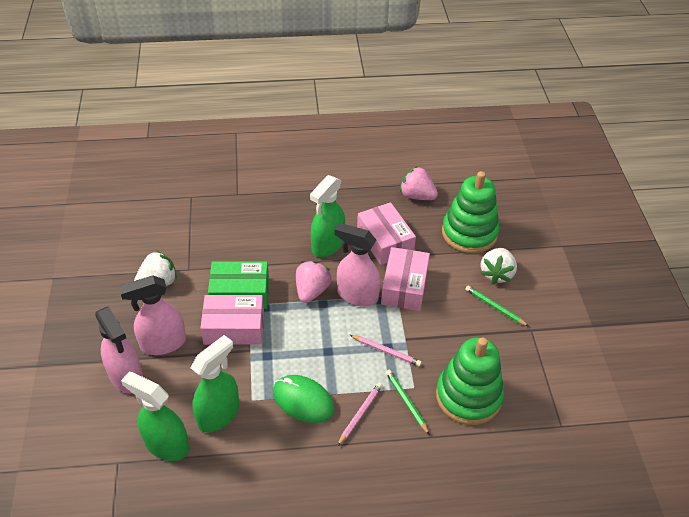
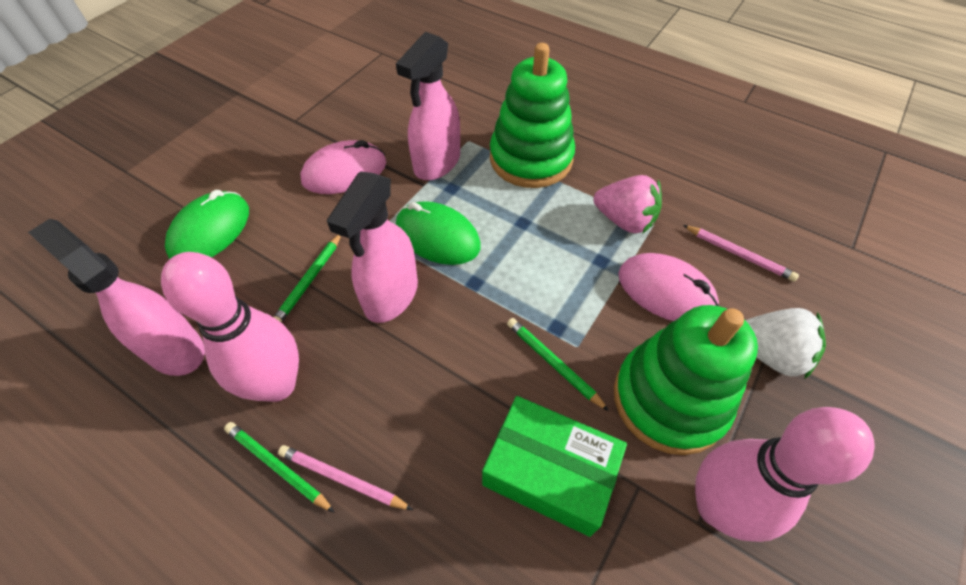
green mouse: 1 -> 2
green pencil: 2 -> 3
green spray bottle: 3 -> 0
pink bowling pin: 0 -> 2
pink box: 3 -> 0
pink mouse: 0 -> 2
pink strawberry: 2 -> 1
white strawberry: 2 -> 1

